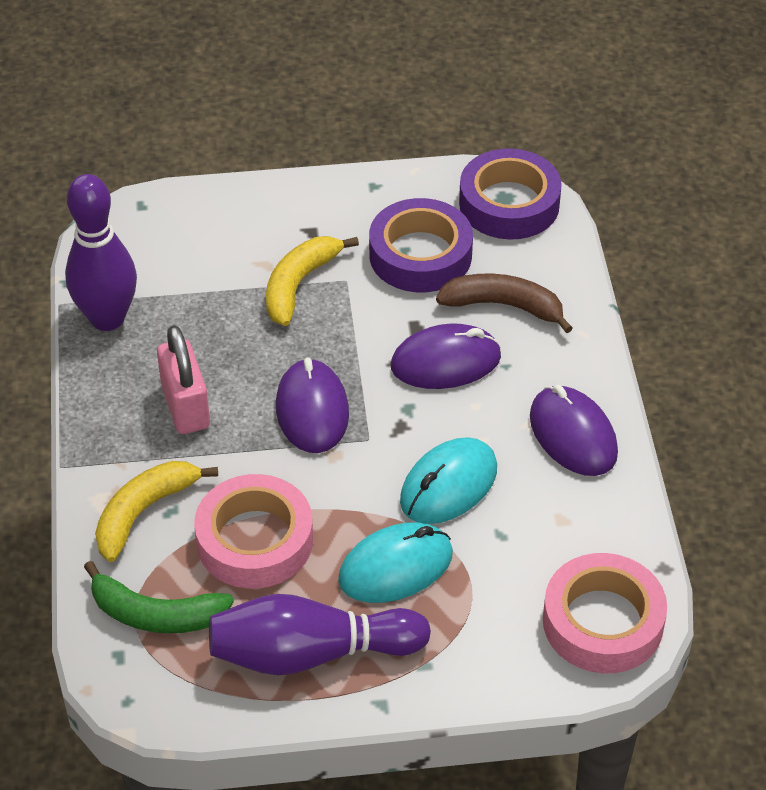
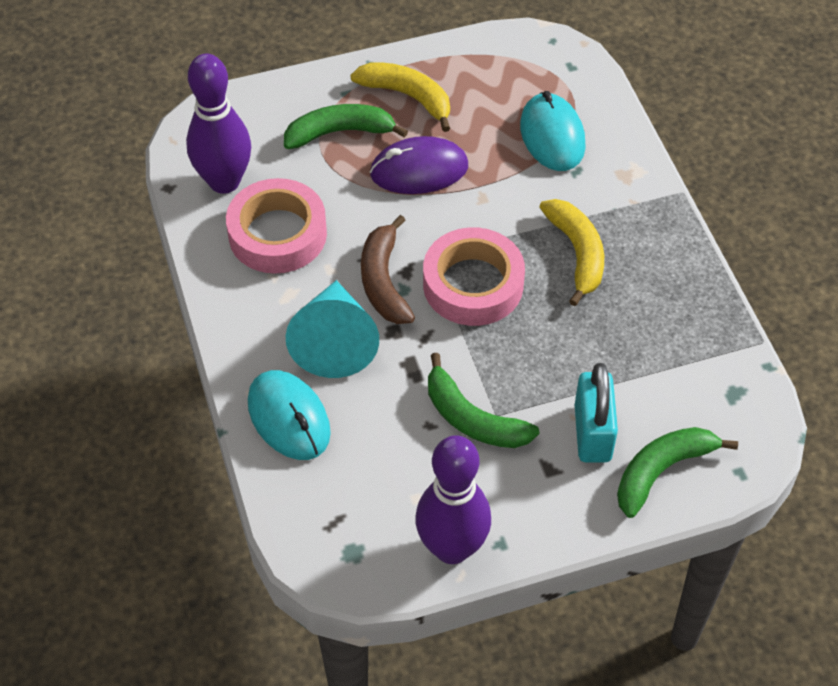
green banana: 1 -> 3
pink padlock: 1 -> 0
purple mouse: 3 -> 1
purple tape: 2 -> 0
turquoise cone: 0 -> 1
turquoise padlock: 0 -> 1

